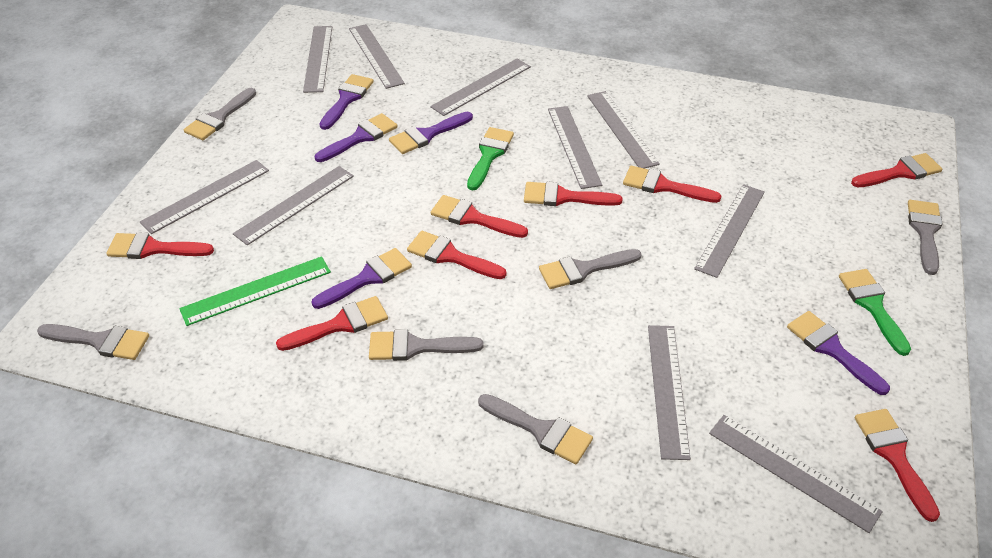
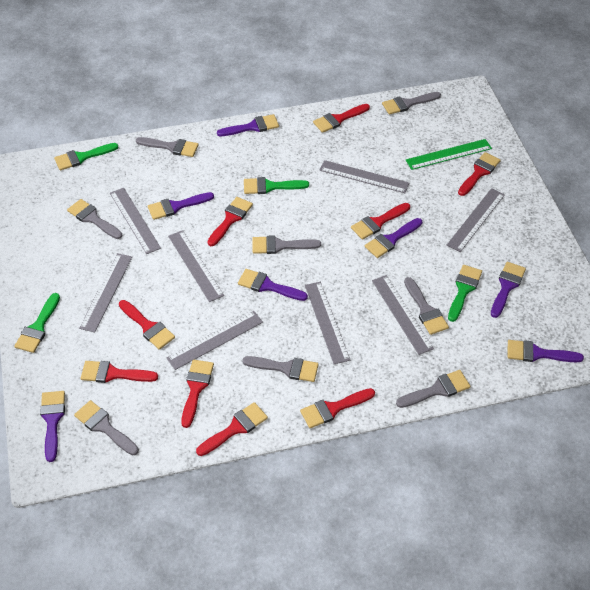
green brush: 2 -> 4
grey brush: 6 -> 8
grey ruler: 10 -> 8
purple brush: 5 -> 7
red brush: 8 -> 9

